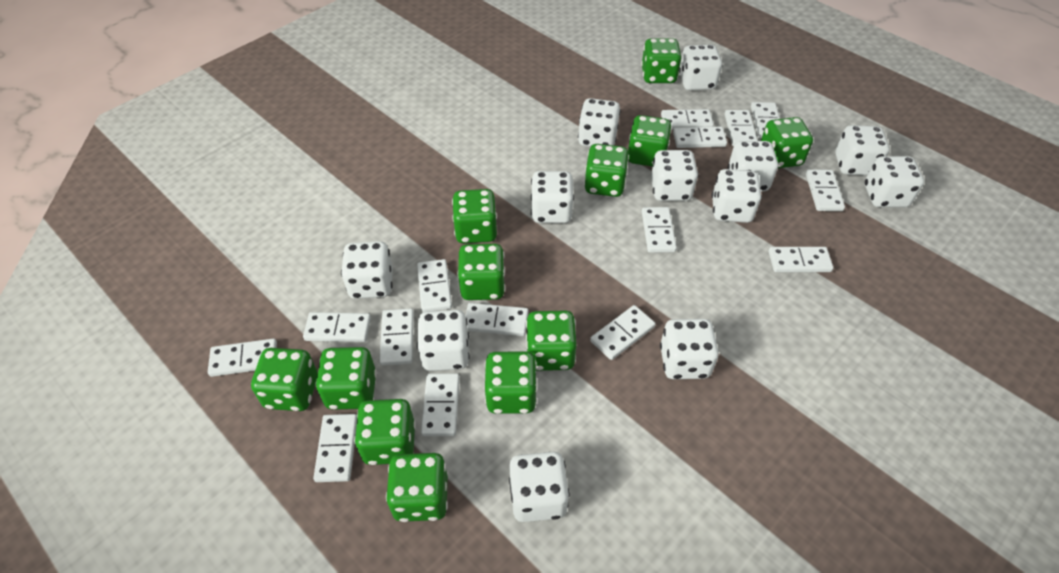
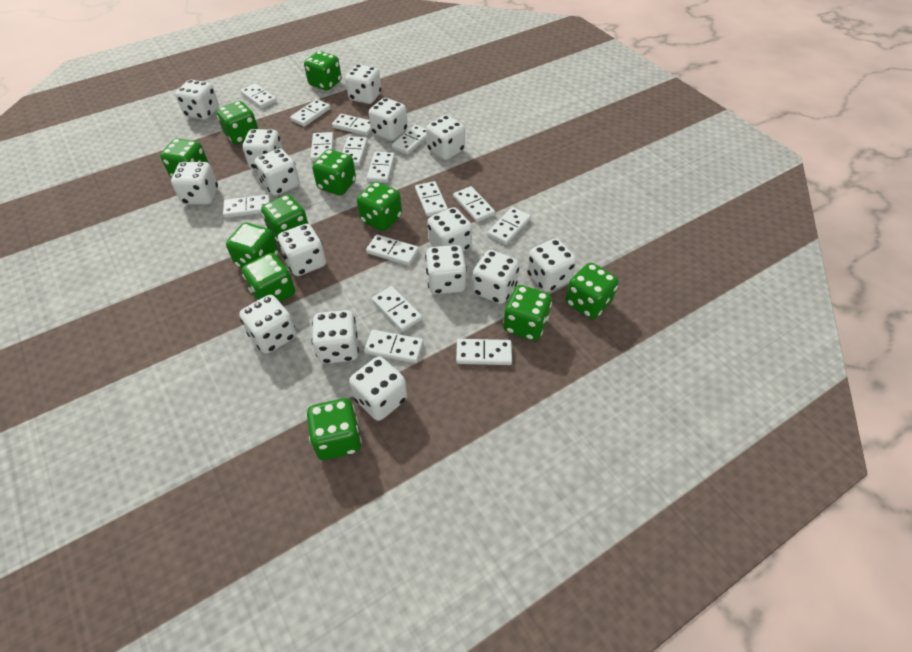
green dice: 12 -> 11
white dice: 12 -> 15

